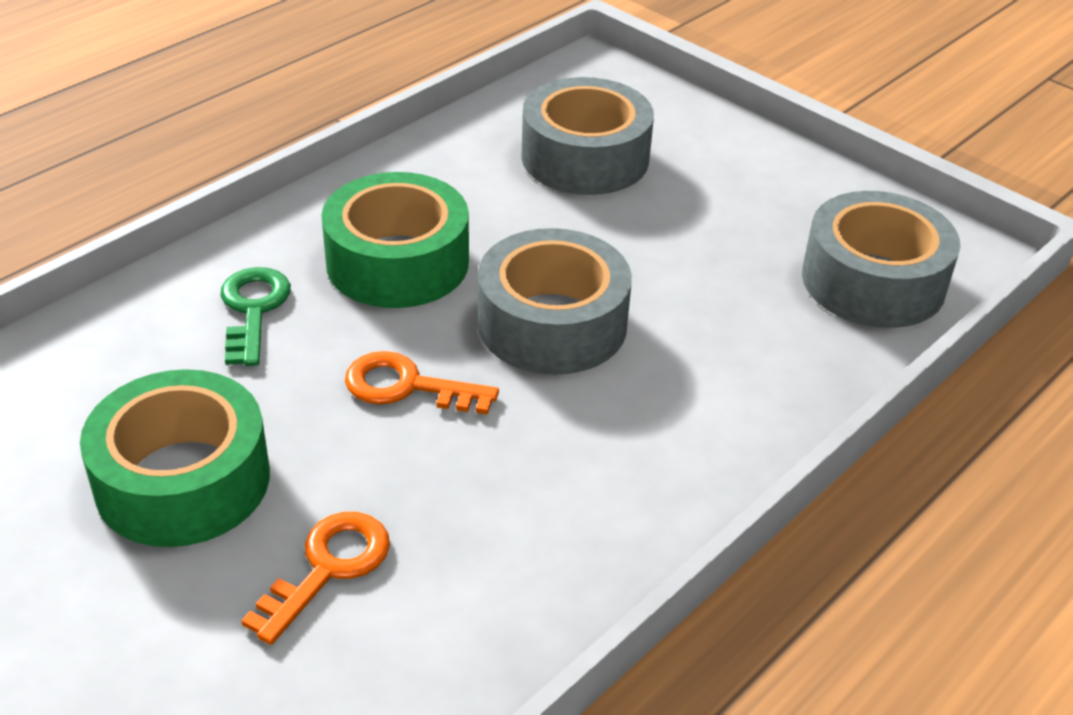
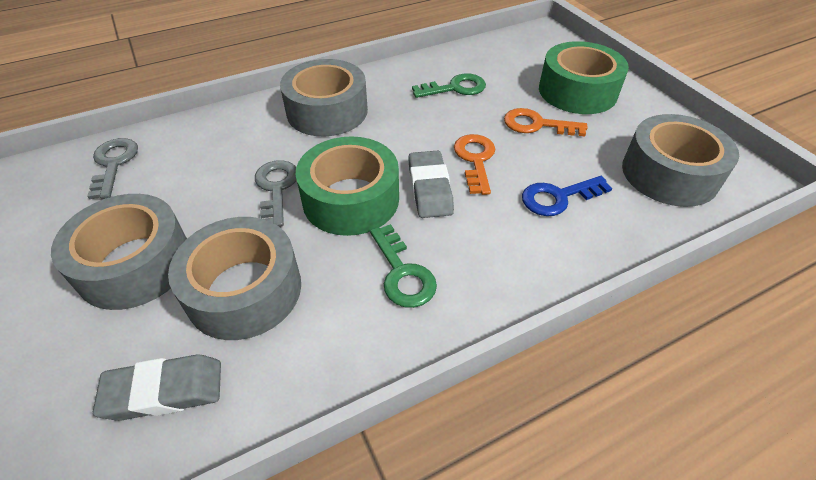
blue key: 0 -> 1
green key: 1 -> 2
grey eraser: 0 -> 2
grey key: 0 -> 2
grey tape: 3 -> 4

